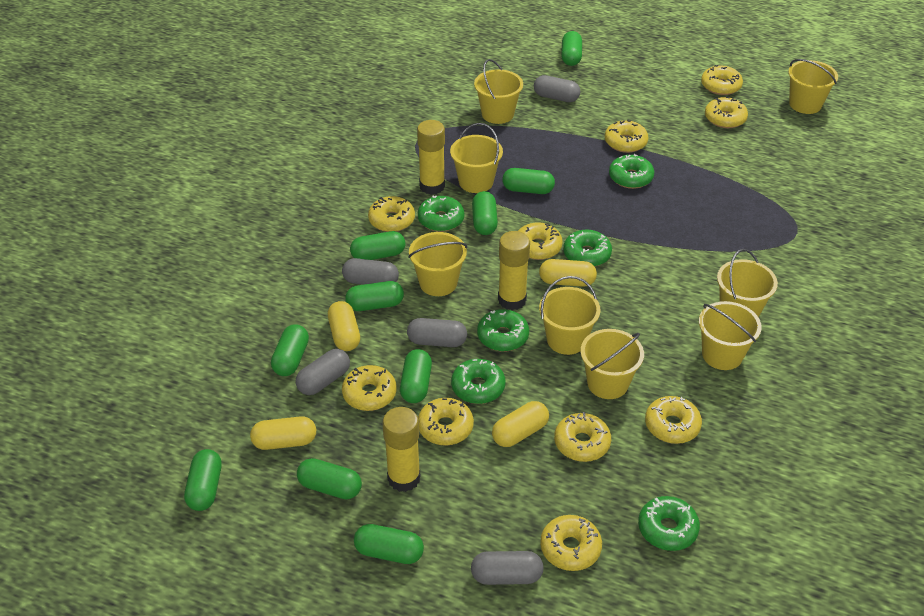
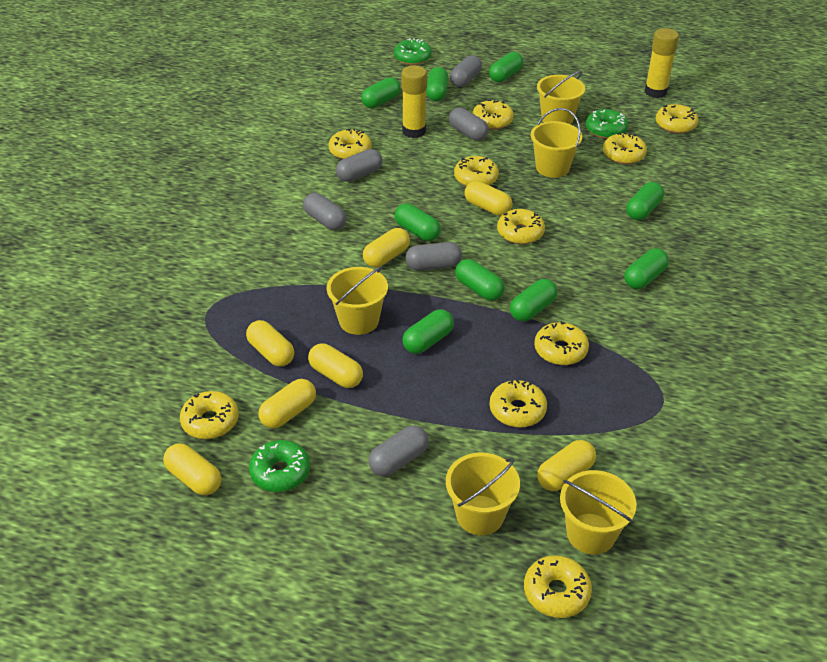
green capsule: 10 -> 9
green donut: 6 -> 3
grey capsule: 5 -> 6
yellow bucket: 8 -> 5
yellow capsule: 4 -> 7
yellow glue stick: 3 -> 2

